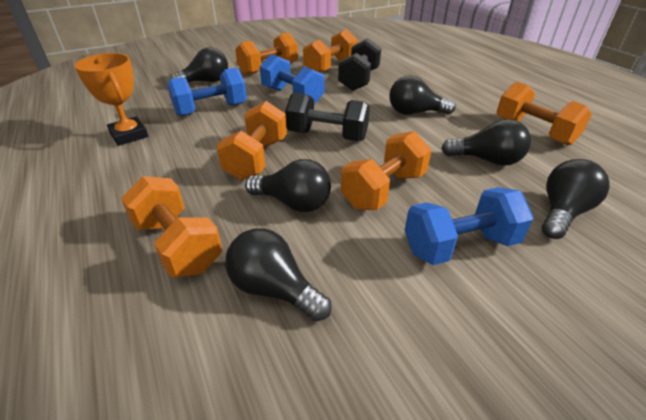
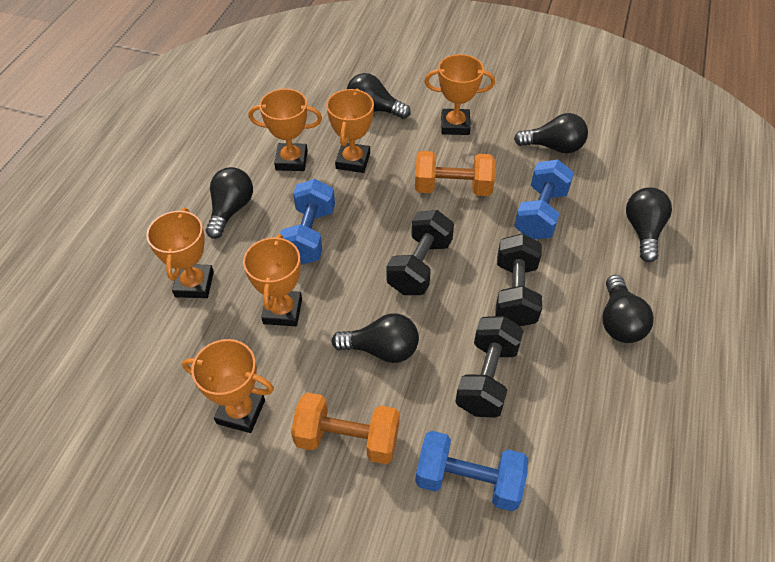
black dumbbell: 2 -> 3
orange dumbbell: 6 -> 2
orange trophy: 1 -> 6

